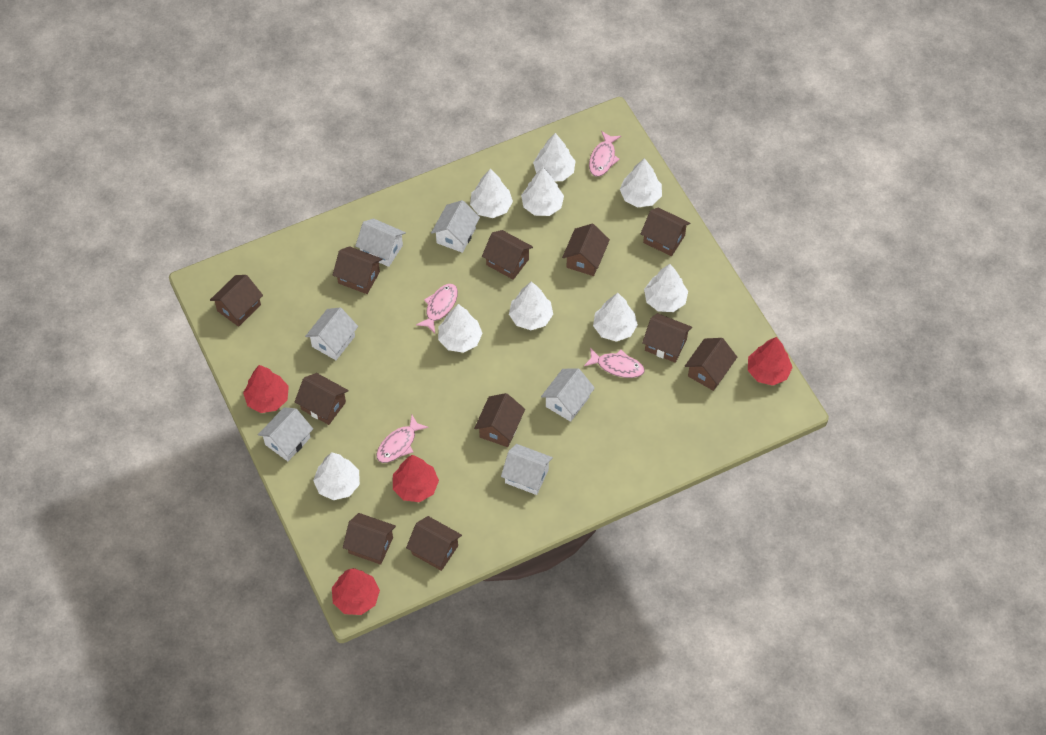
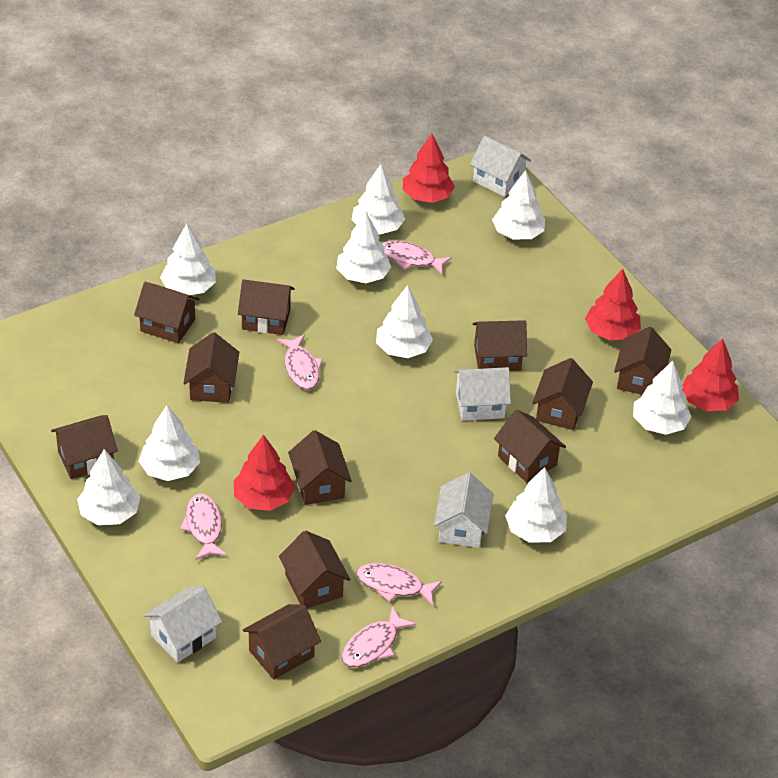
pink fish: 4 -> 5
white house: 6 -> 4

